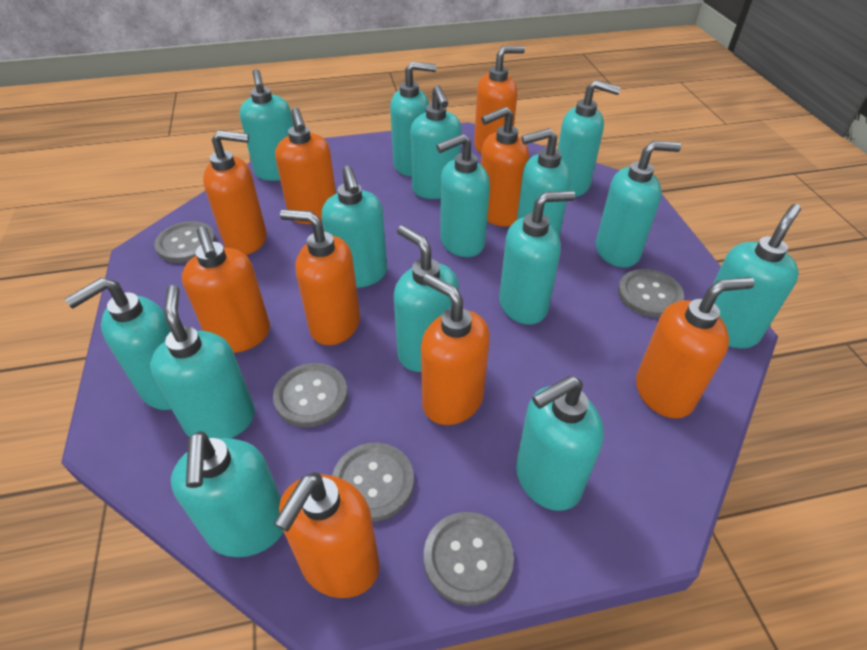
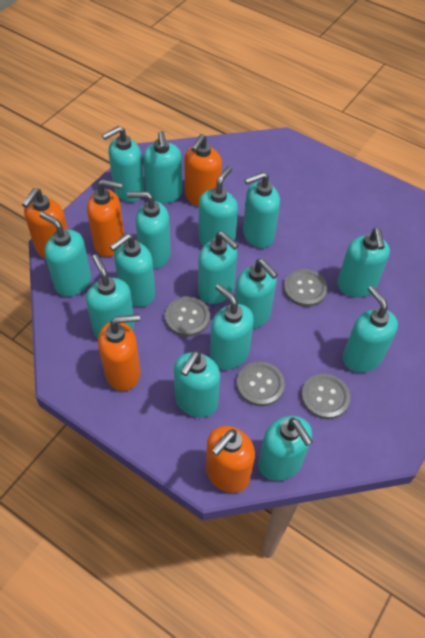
grey button: 5 -> 4
orange soap dispenser: 9 -> 5

